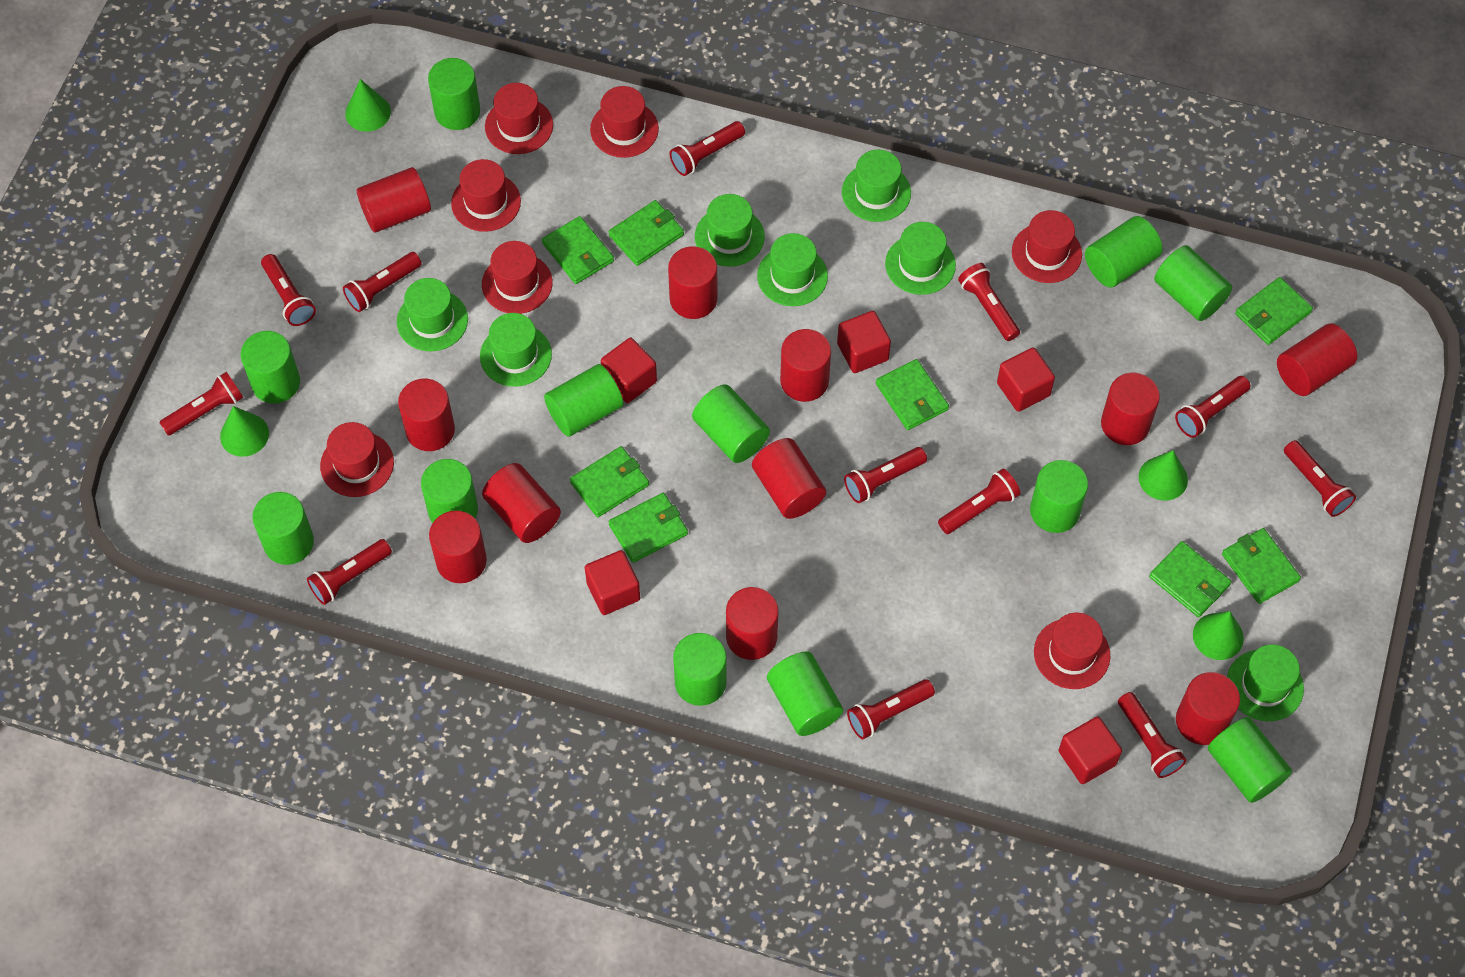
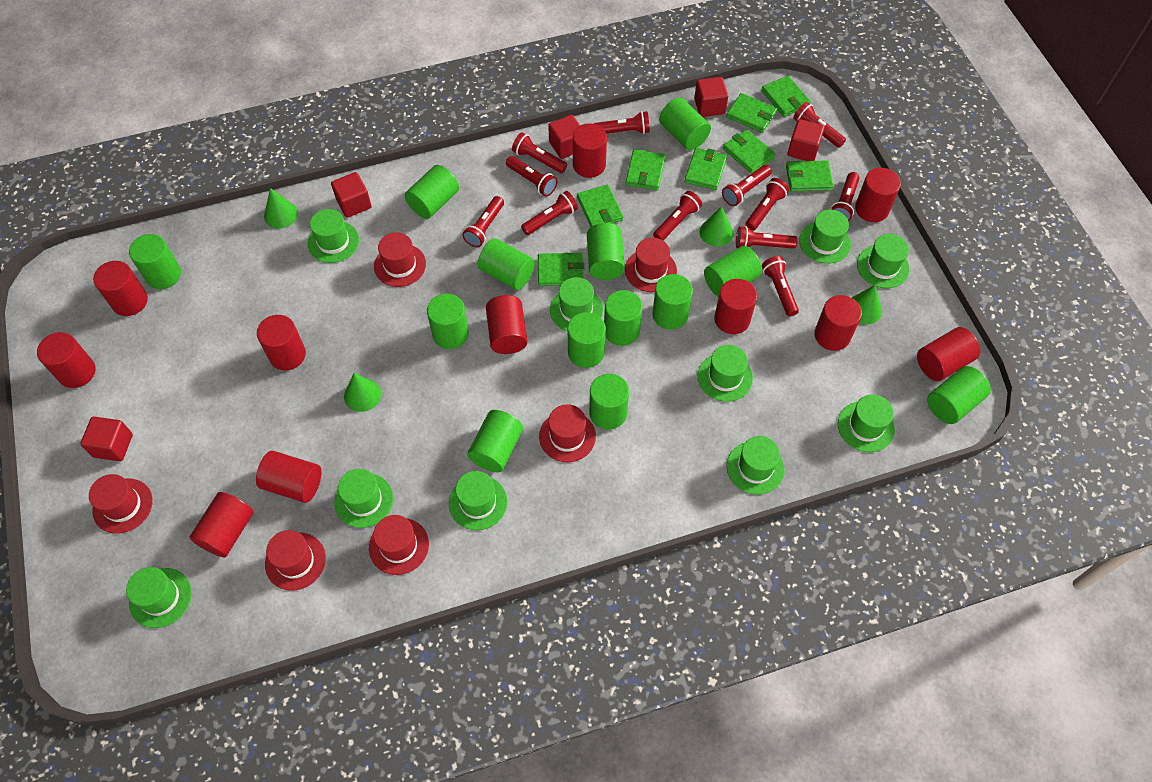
green cylinder: 12 -> 13
green hat: 7 -> 10
red hat: 7 -> 6

